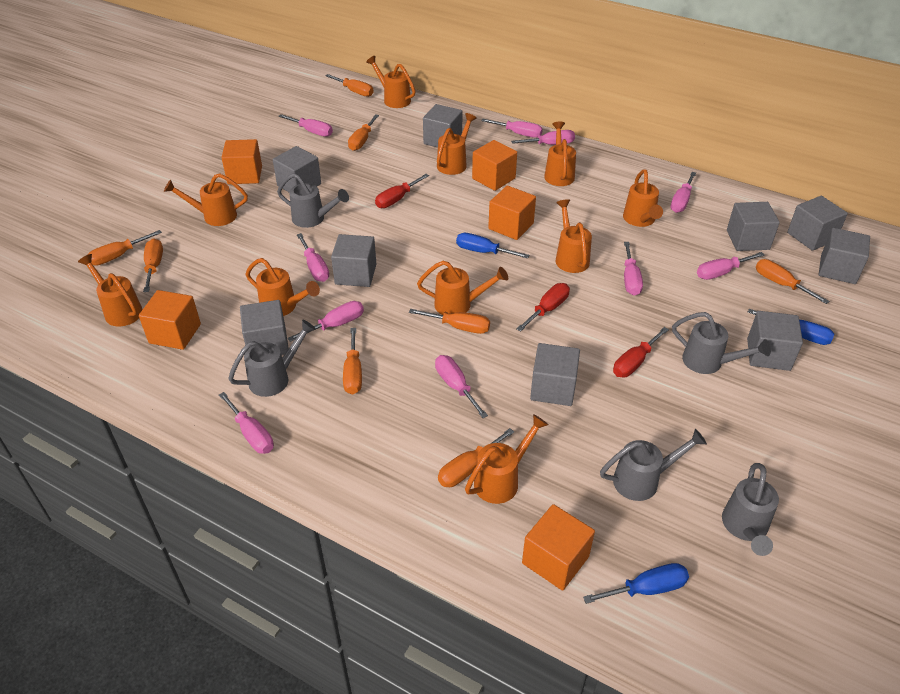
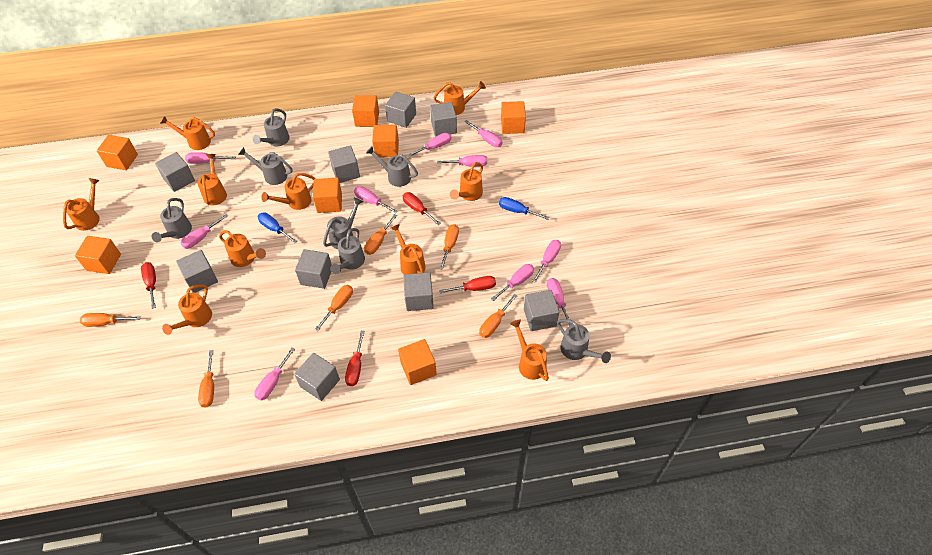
blue screwdriver: 3 -> 2
grey watering can: 5 -> 7
orange cube: 5 -> 7
orange screwdriver: 8 -> 6
red screwdriver: 3 -> 4

